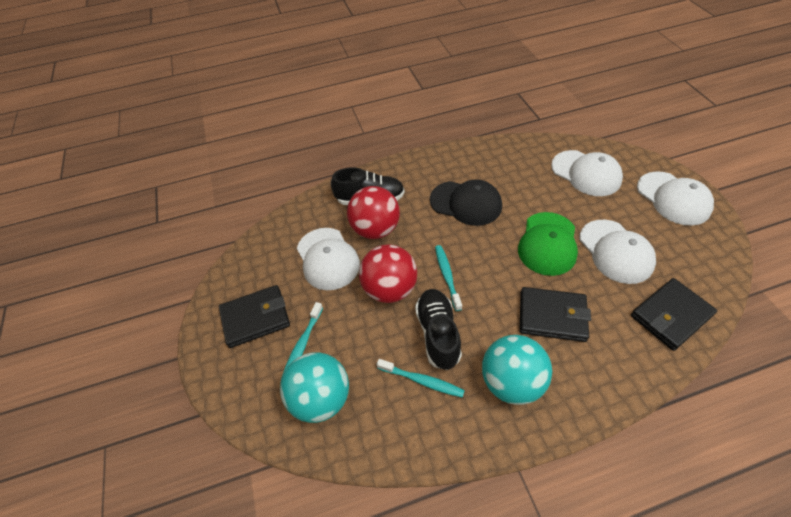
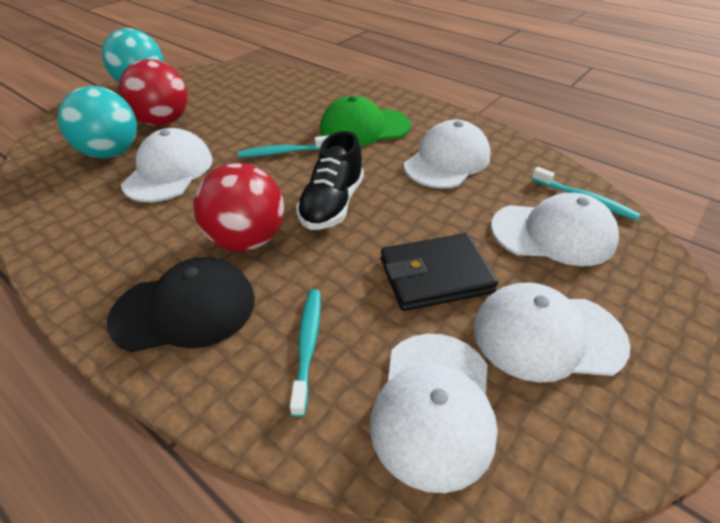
black shoe: 2 -> 1
black wallet: 3 -> 1
white cap: 4 -> 5

